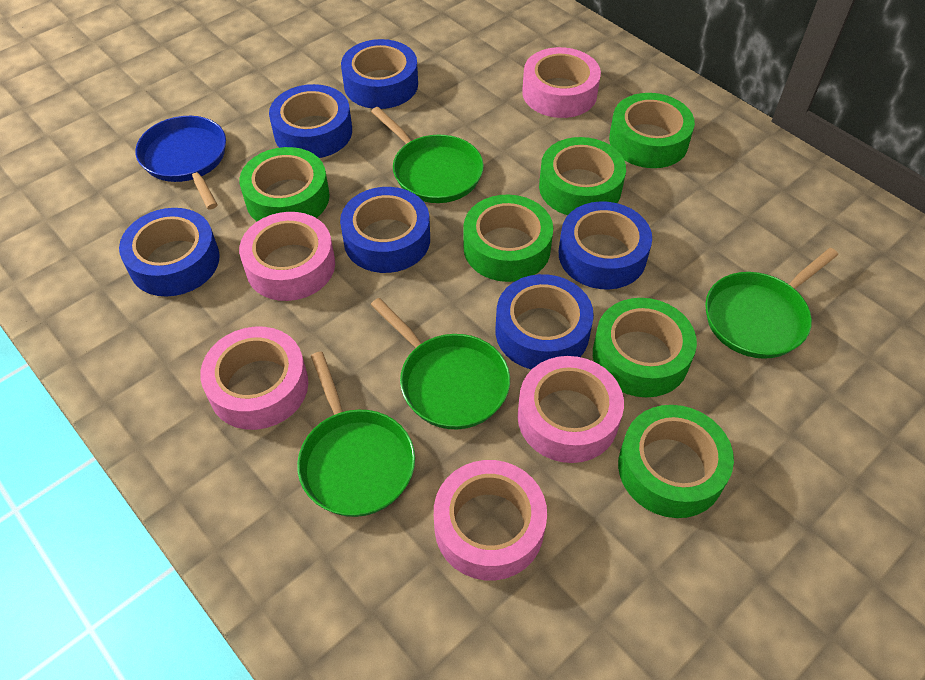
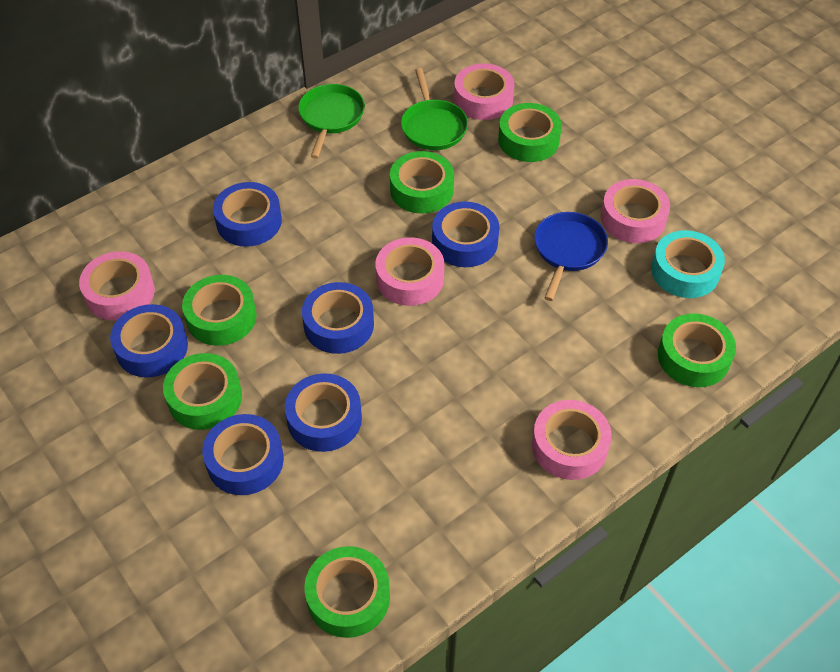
green pan: 4 -> 2
turquoise tape: 0 -> 1

